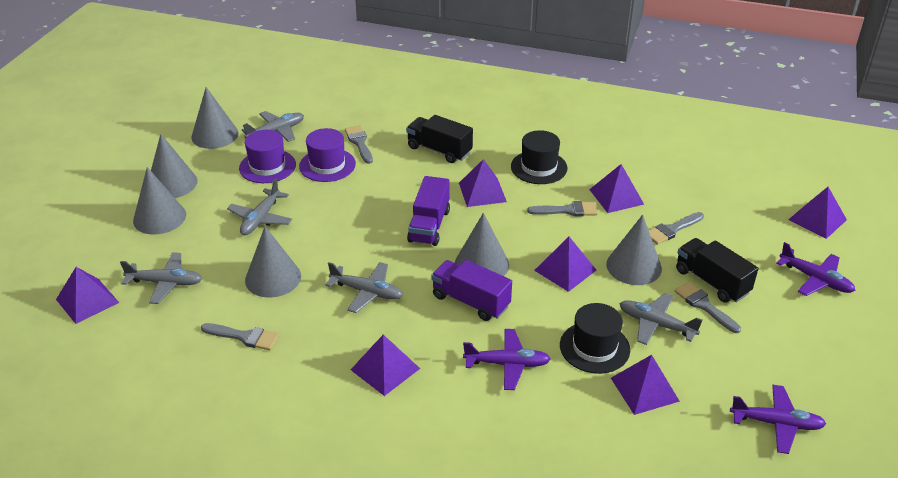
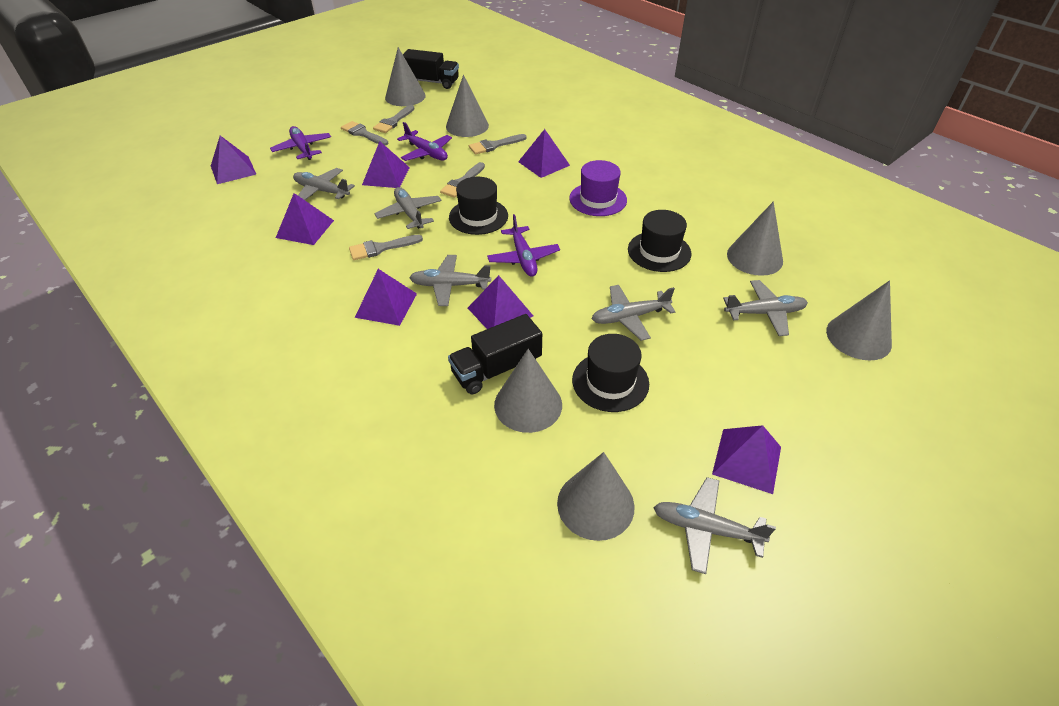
black hat: 2 -> 3
grey plane: 5 -> 6
purple hat: 2 -> 1
purple truck: 2 -> 0

